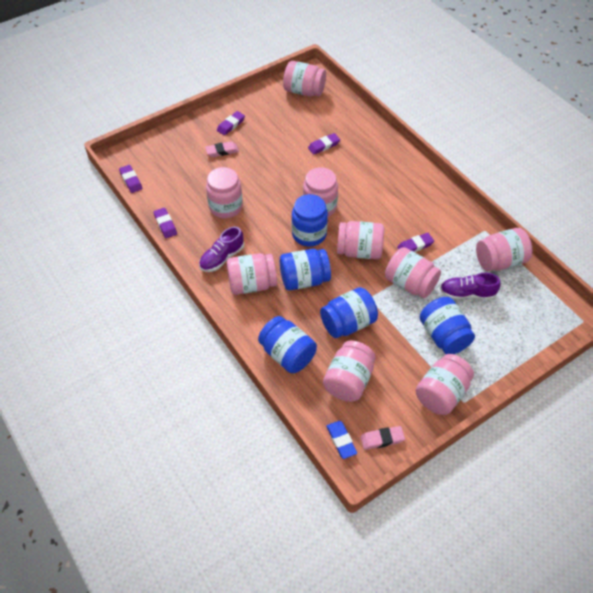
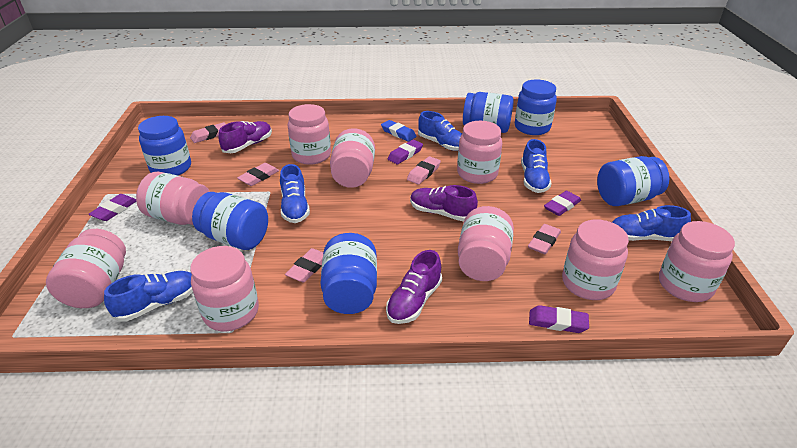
blue jar: 5 -> 6
blue shoe: 0 -> 5
pink eraser: 2 -> 5
purple eraser: 5 -> 4
purple shoe: 2 -> 3

